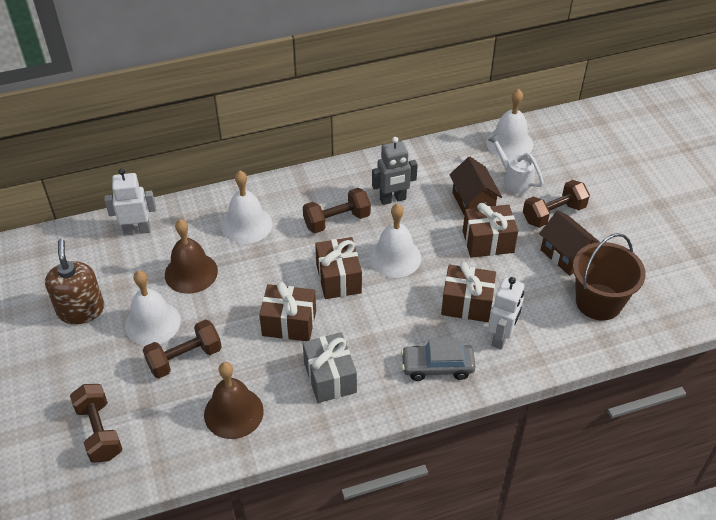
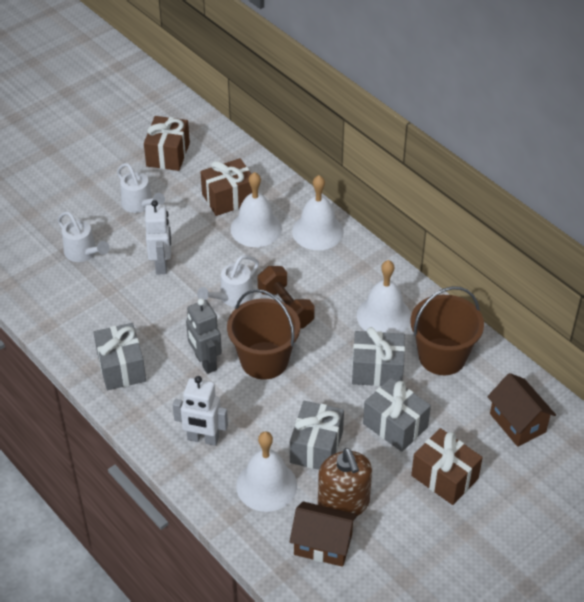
brown bell: 2 -> 0
brown bucket: 1 -> 2
brown dumbbell: 4 -> 1
brown gift: 4 -> 3
grey car: 1 -> 0
grey gift: 1 -> 4
white watering can: 1 -> 3

